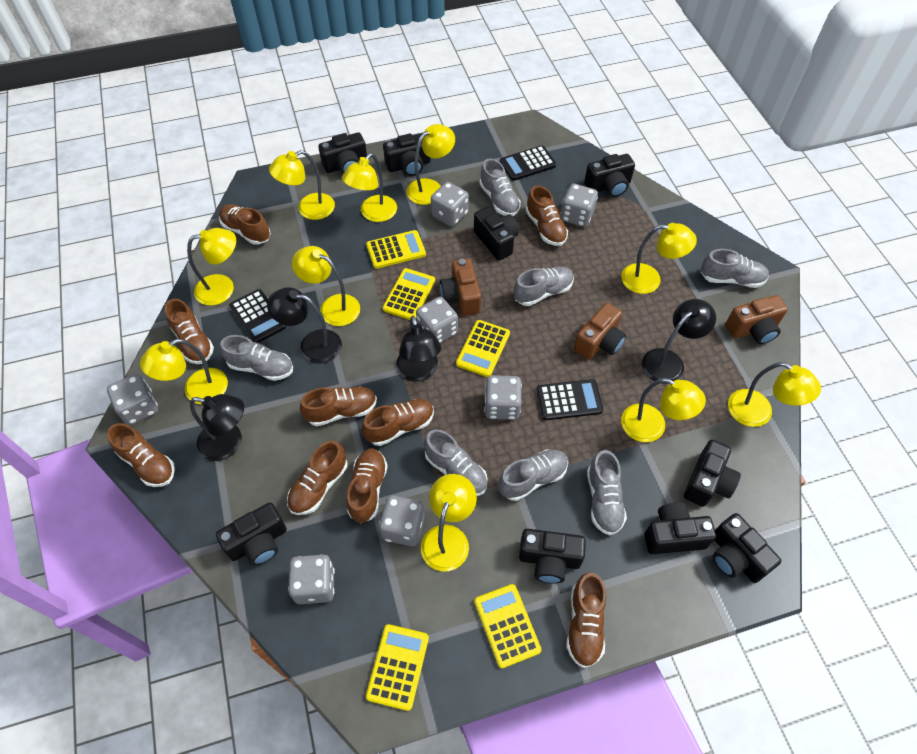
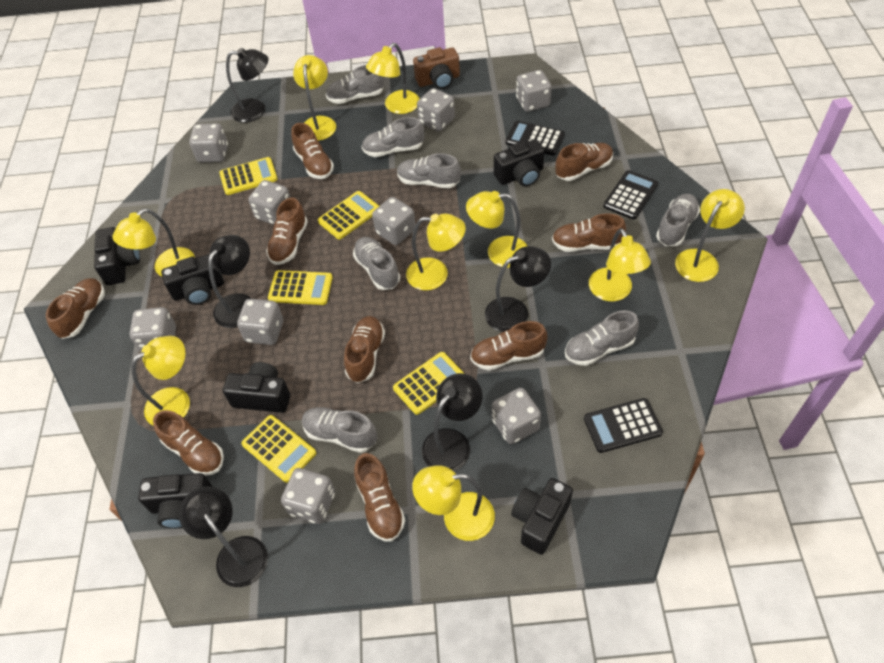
black camera: 9 -> 6
black lamp: 4 -> 5
brown camera: 3 -> 1
grey dice: 7 -> 9
yellow lamp: 10 -> 9

